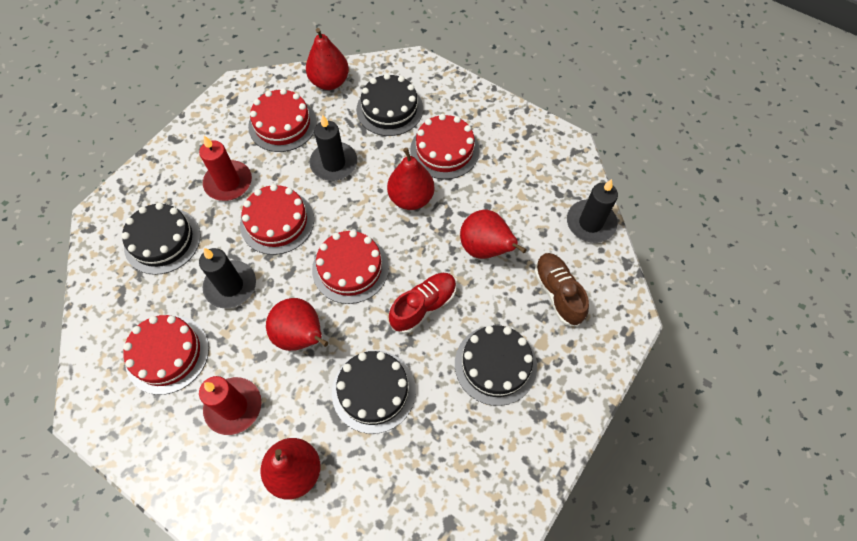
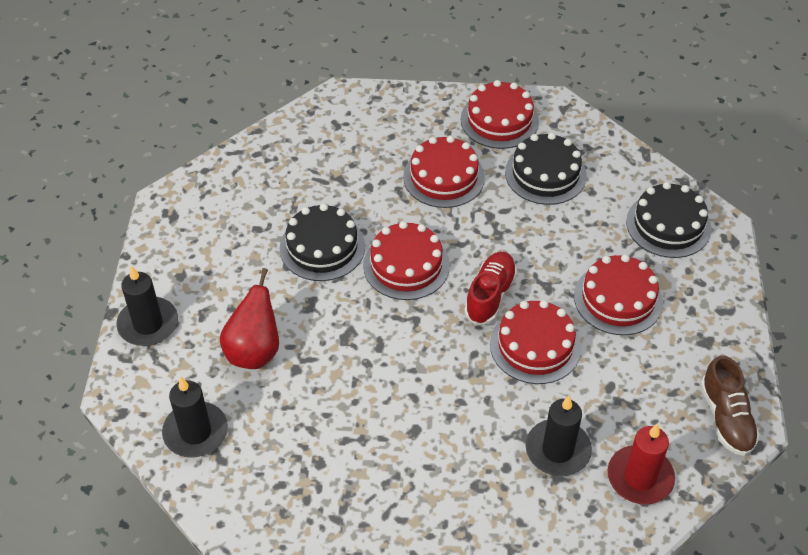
black cake: 4 -> 3
red candle: 2 -> 1
red pear: 5 -> 1

